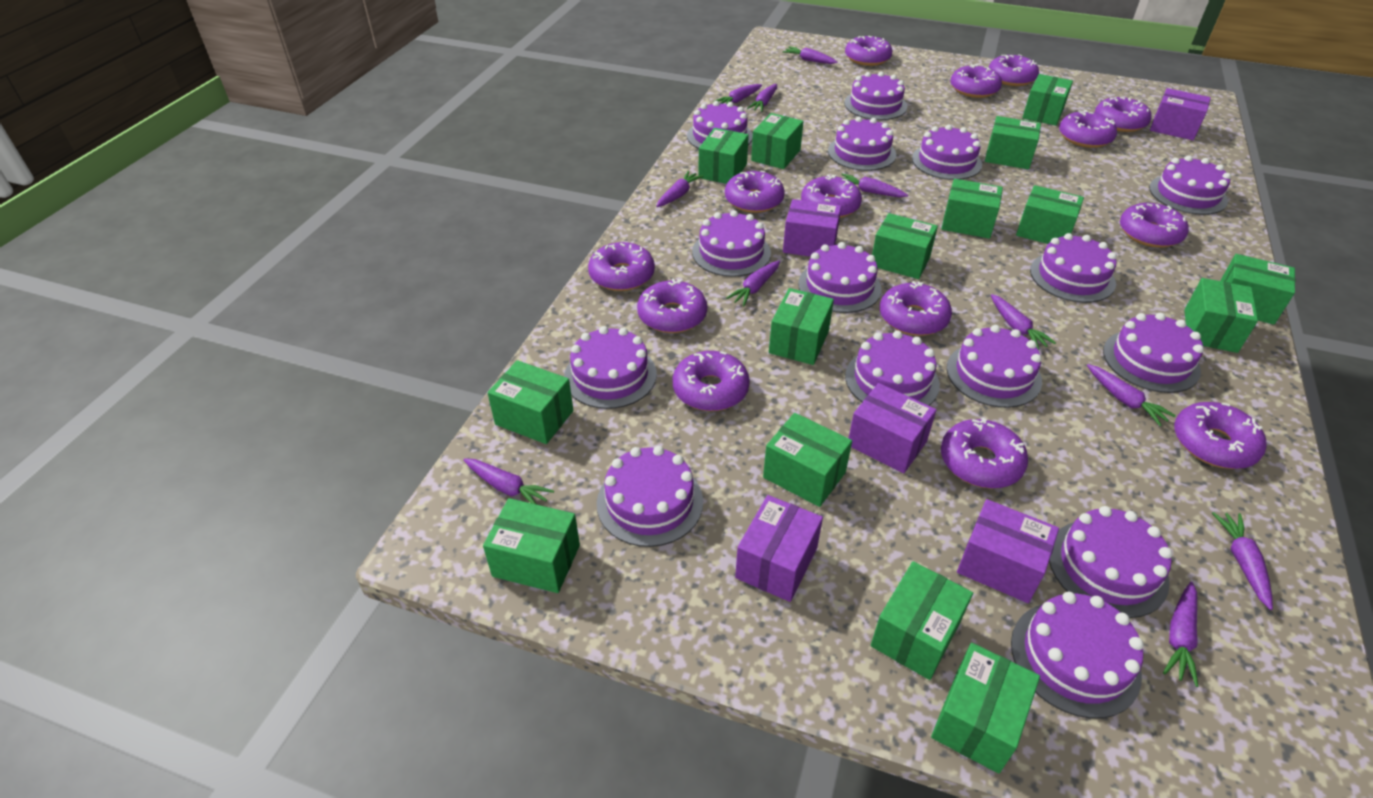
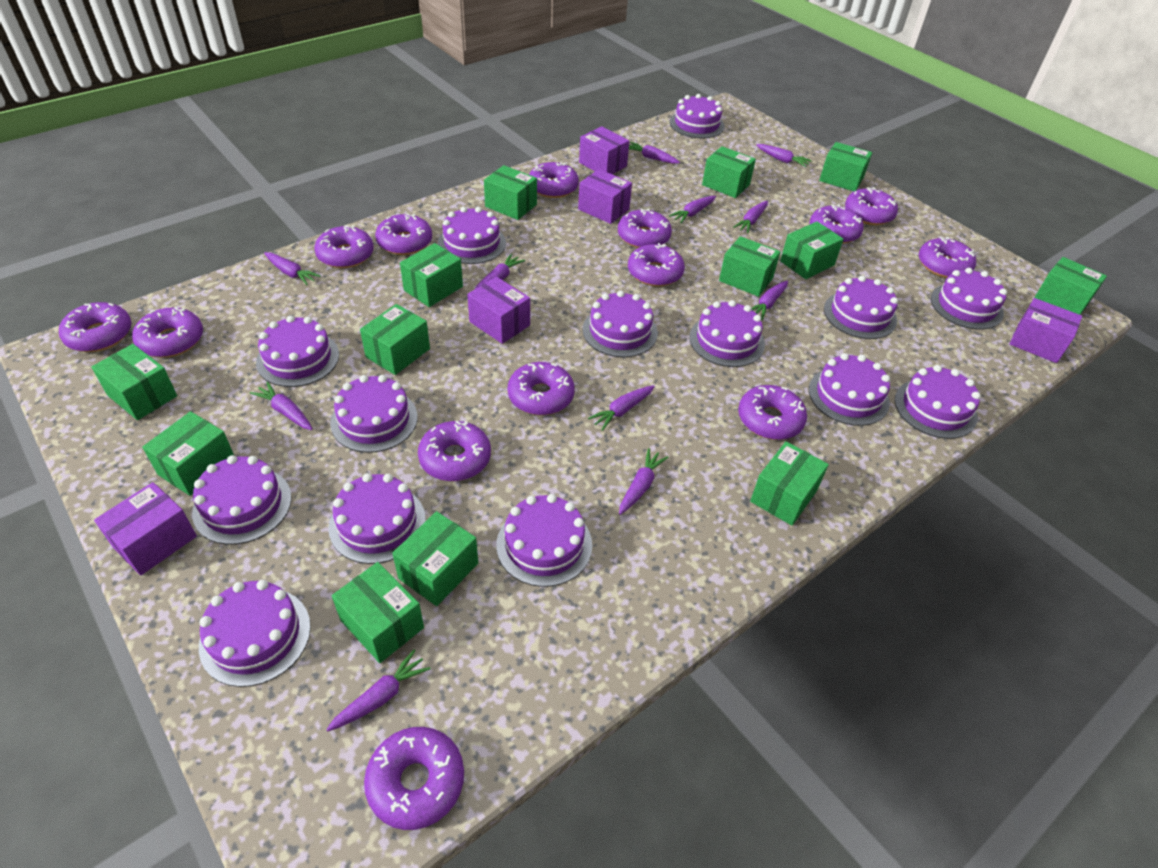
green box: 15 -> 13
purple cake: 15 -> 14

